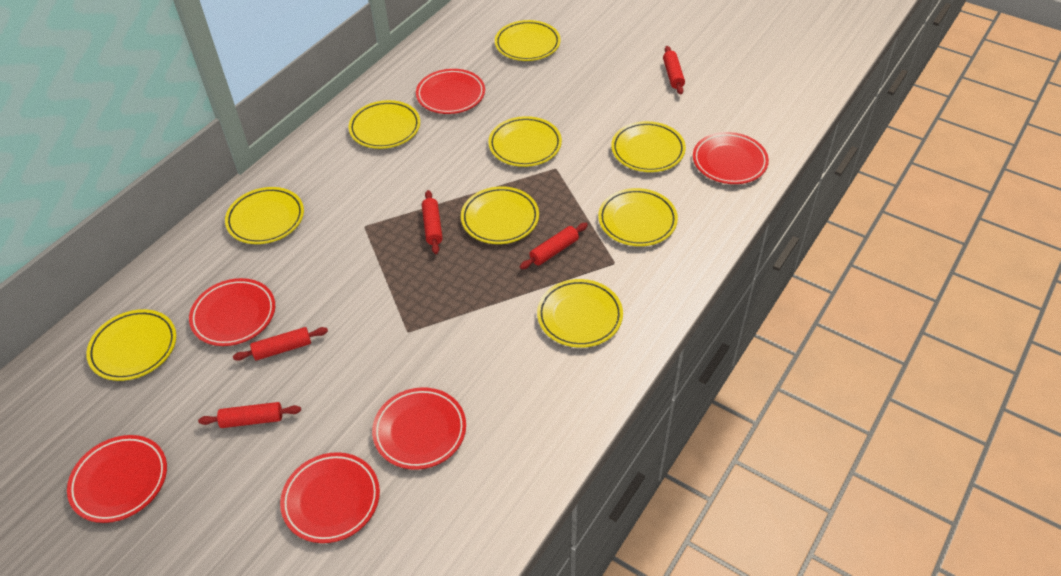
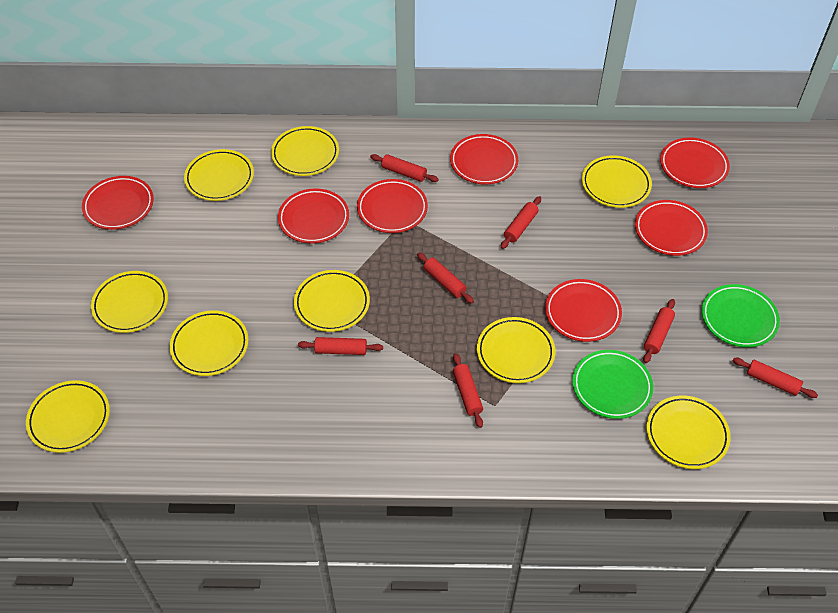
green plate: 0 -> 2
red plate: 6 -> 7
red rolling pin: 5 -> 7

